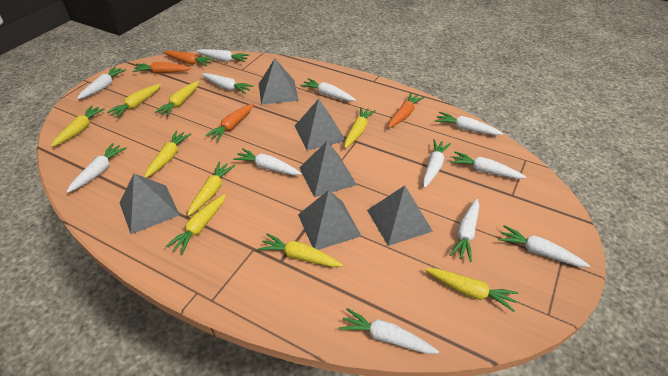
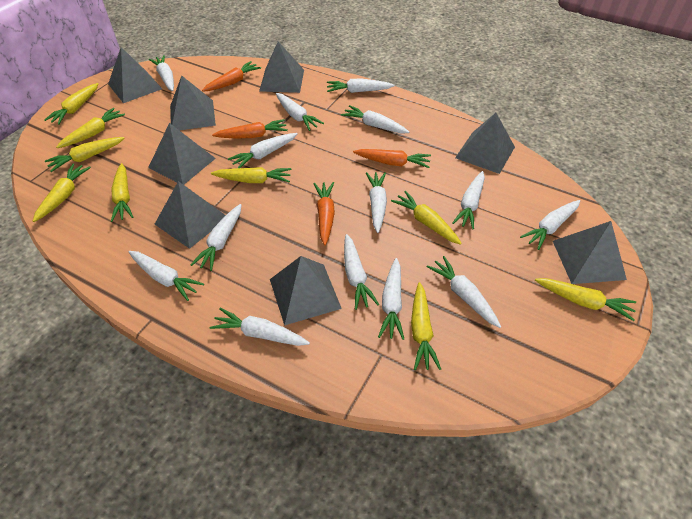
grey pyramid: 6 -> 8
white carrot: 12 -> 14

